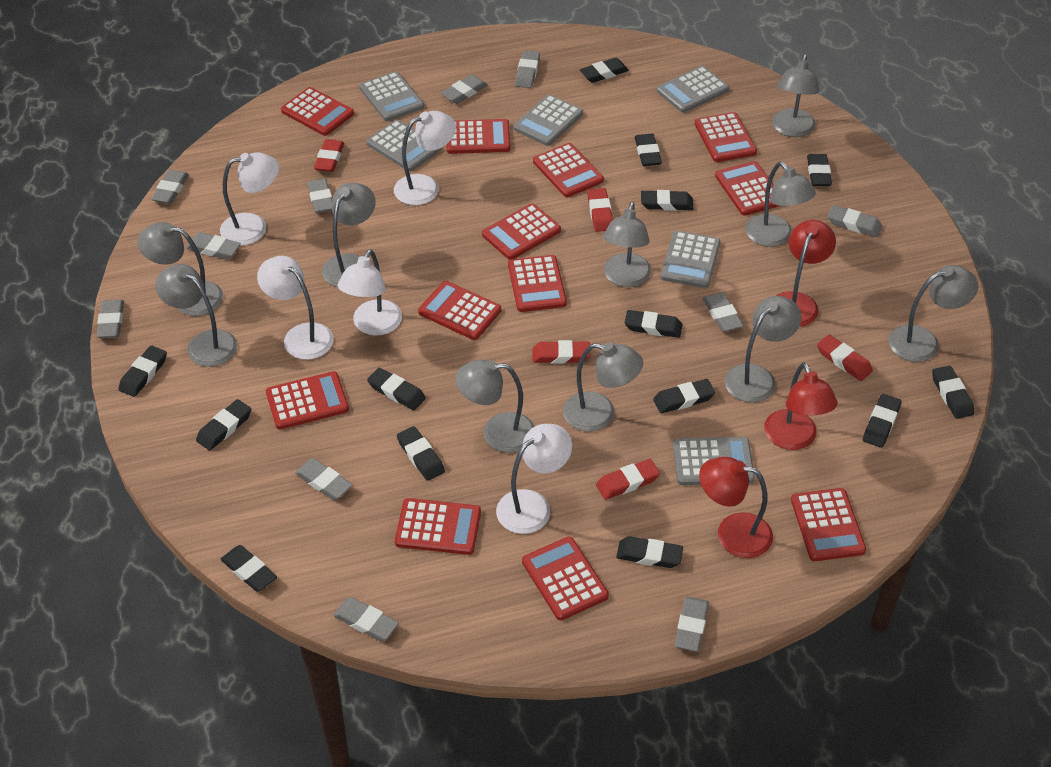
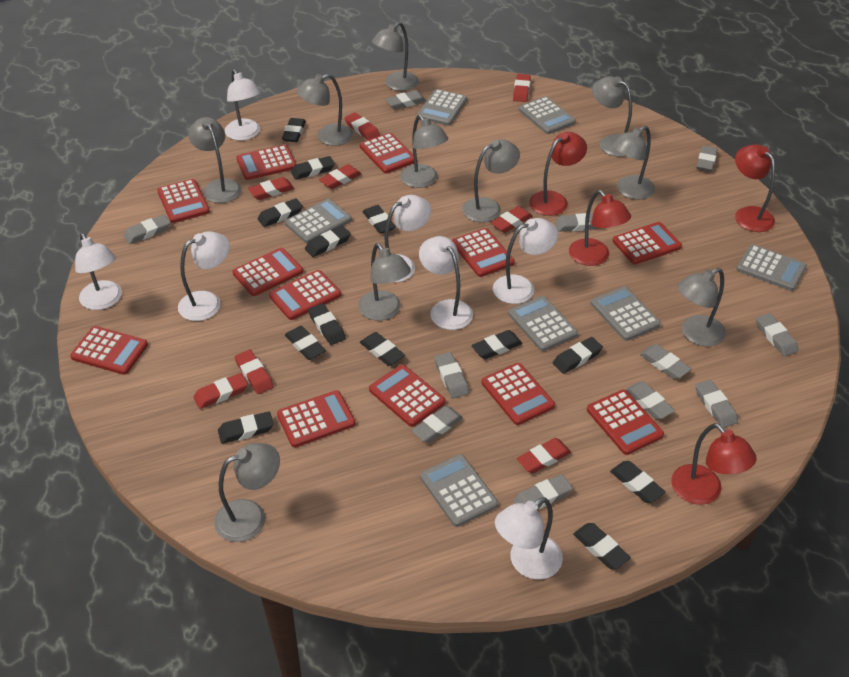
black eraser: 14 -> 13
grey calculator: 6 -> 7
red eraser: 5 -> 8
red lamp: 3 -> 4
white lamp: 5 -> 7

